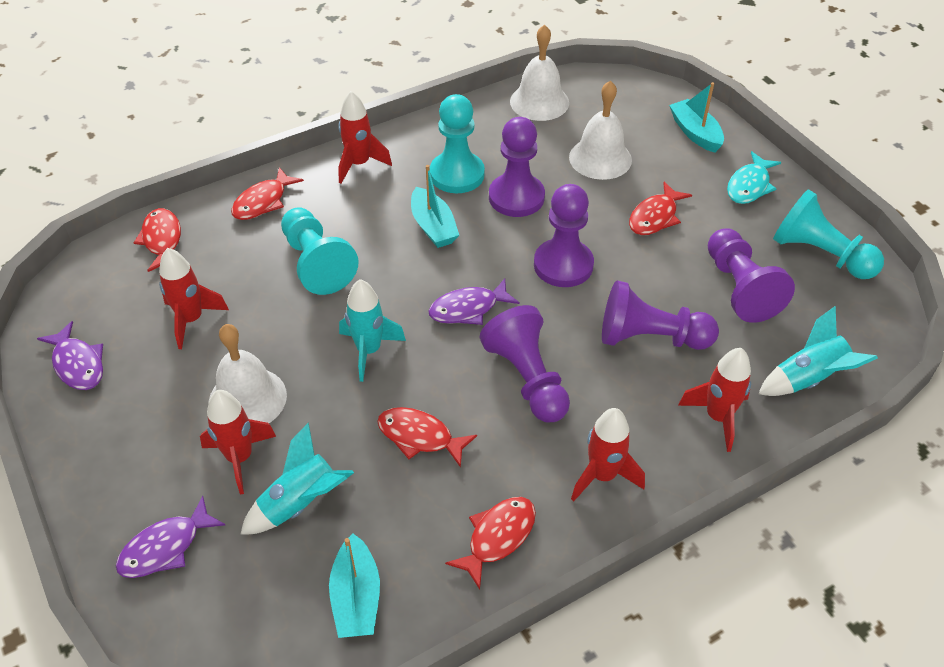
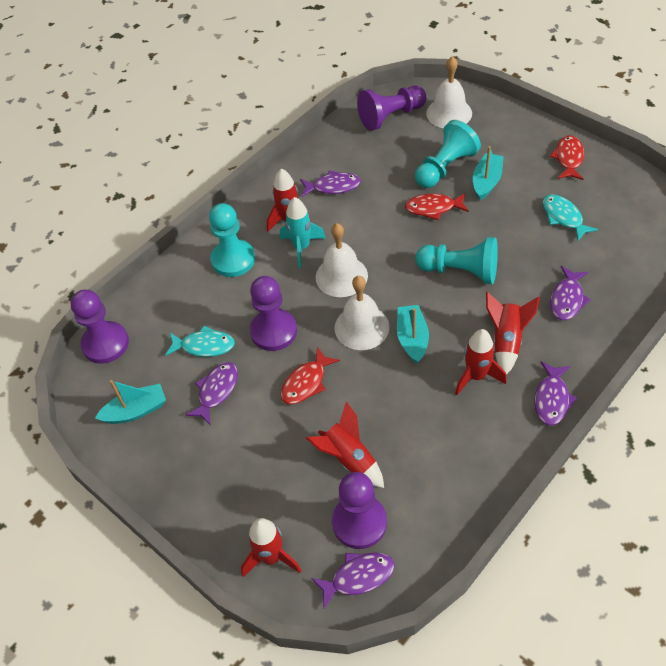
purple fish: 3 -> 5
purple pawn: 5 -> 4
red fish: 5 -> 3
turquoise fish: 1 -> 2
turquoise rocket: 3 -> 1

